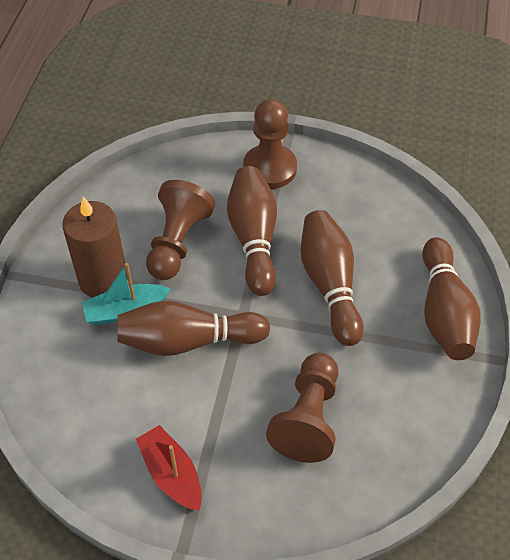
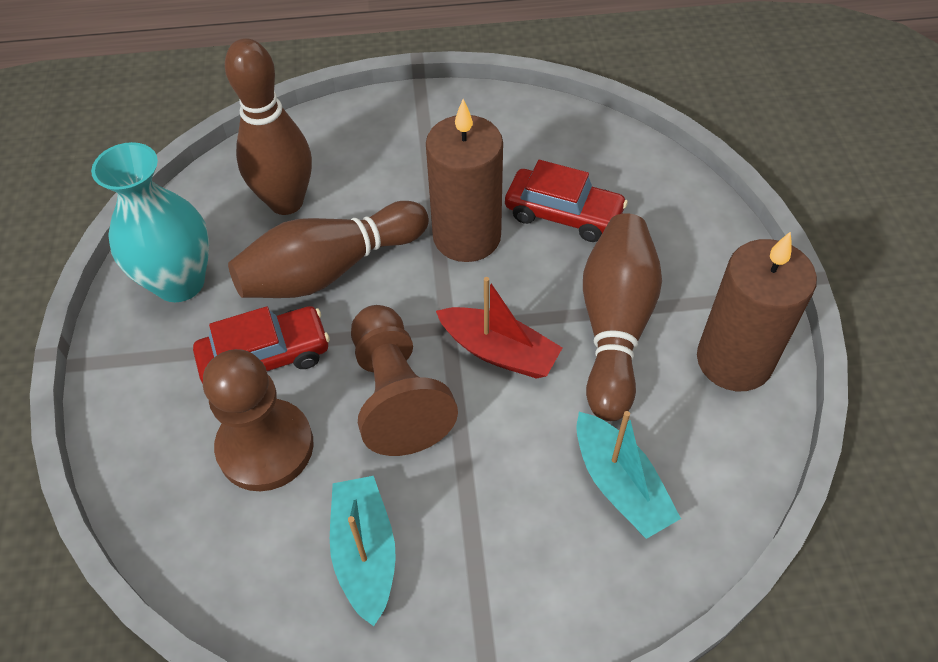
brown bowling pin: 4 -> 3
brown candle: 1 -> 2
brown pawn: 3 -> 2
red car: 0 -> 2
turquoise boat: 1 -> 2
turquoise vase: 0 -> 1

